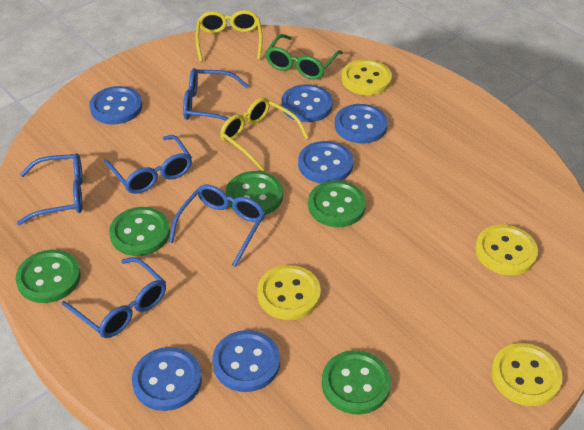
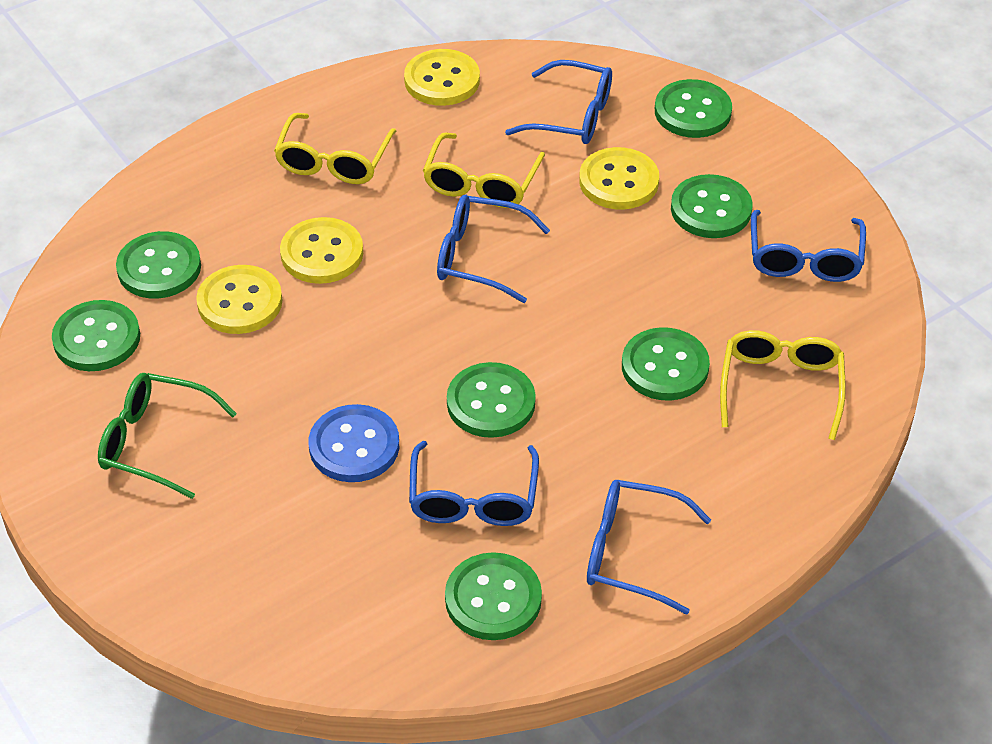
blue button: 6 -> 1
green button: 5 -> 7
yellow glasses: 2 -> 3

